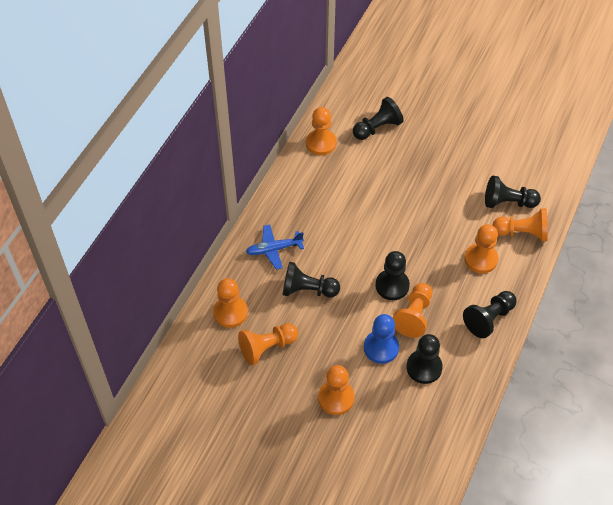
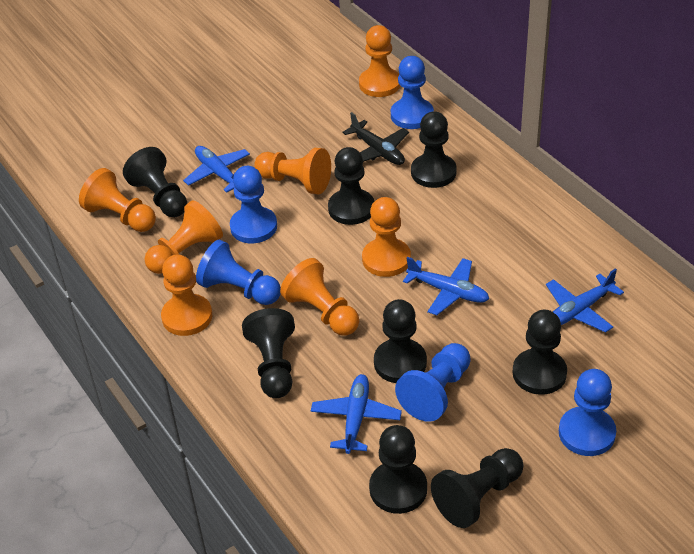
black pawn: 6 -> 8
black plane: 0 -> 1
blue pawn: 1 -> 5
blue plane: 1 -> 4

